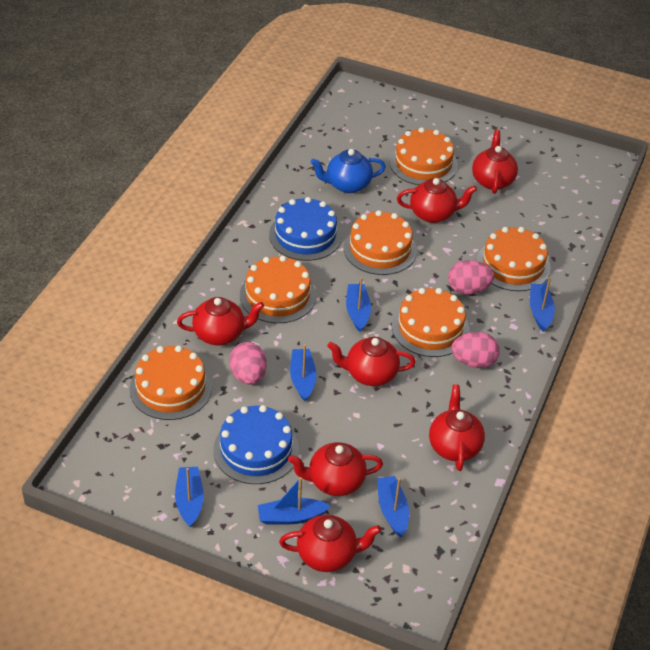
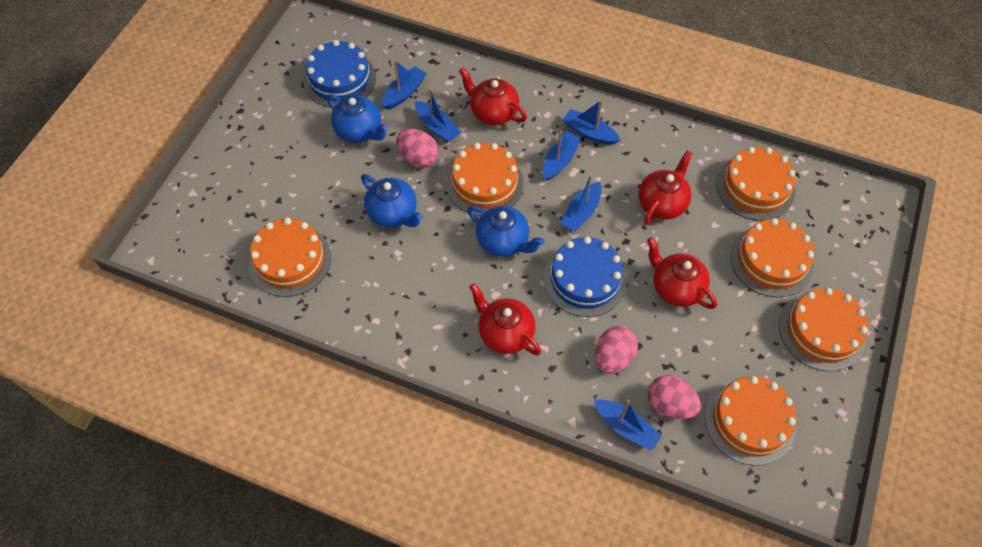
blue teapot: 1 -> 3
red teapot: 7 -> 4

